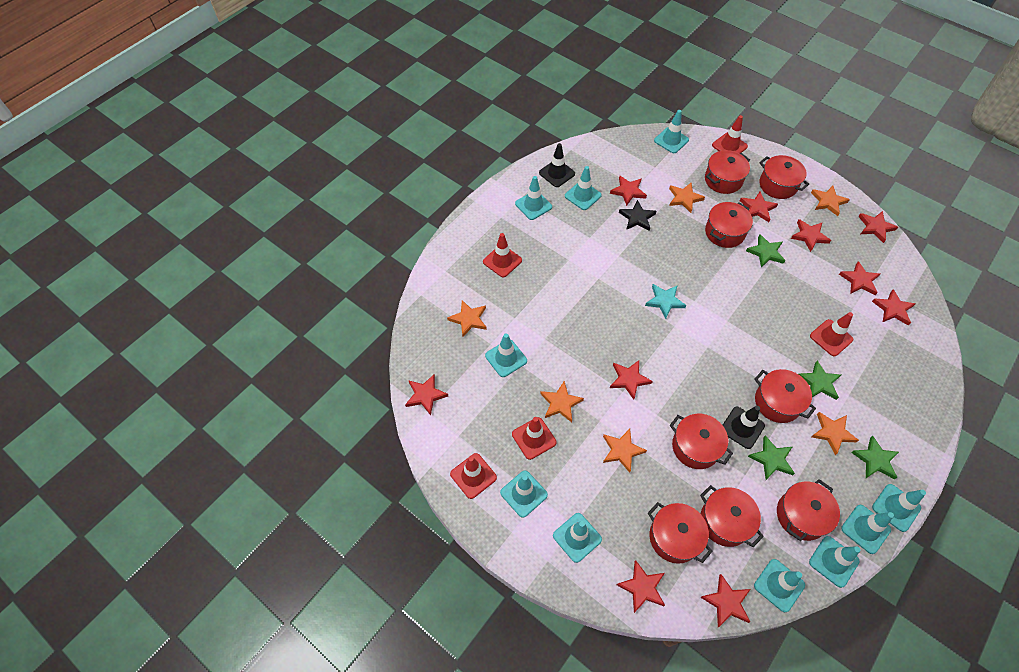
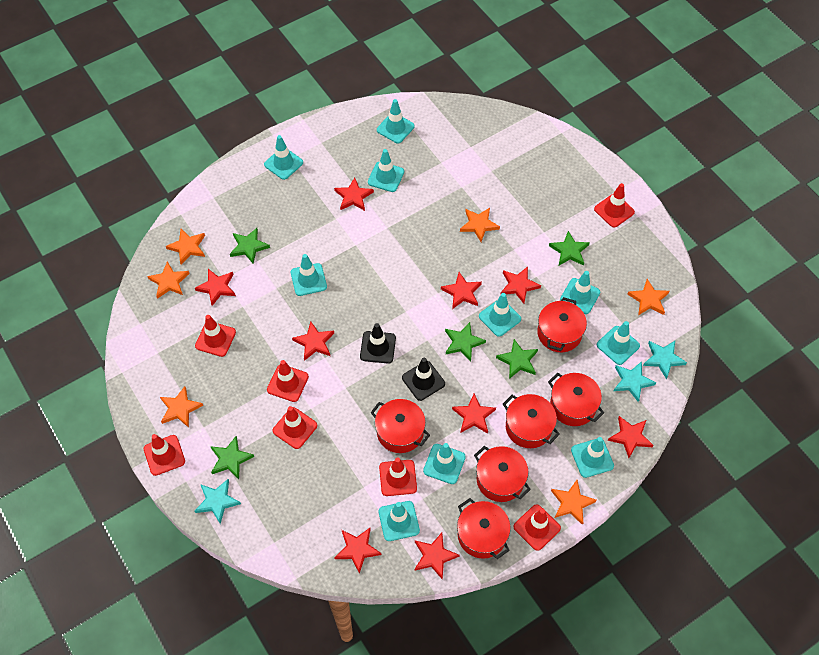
black star: 1 -> 0
green star: 4 -> 5
red pot: 8 -> 6
red star: 10 -> 9
red traffic cone: 5 -> 7
turquoise star: 1 -> 3

